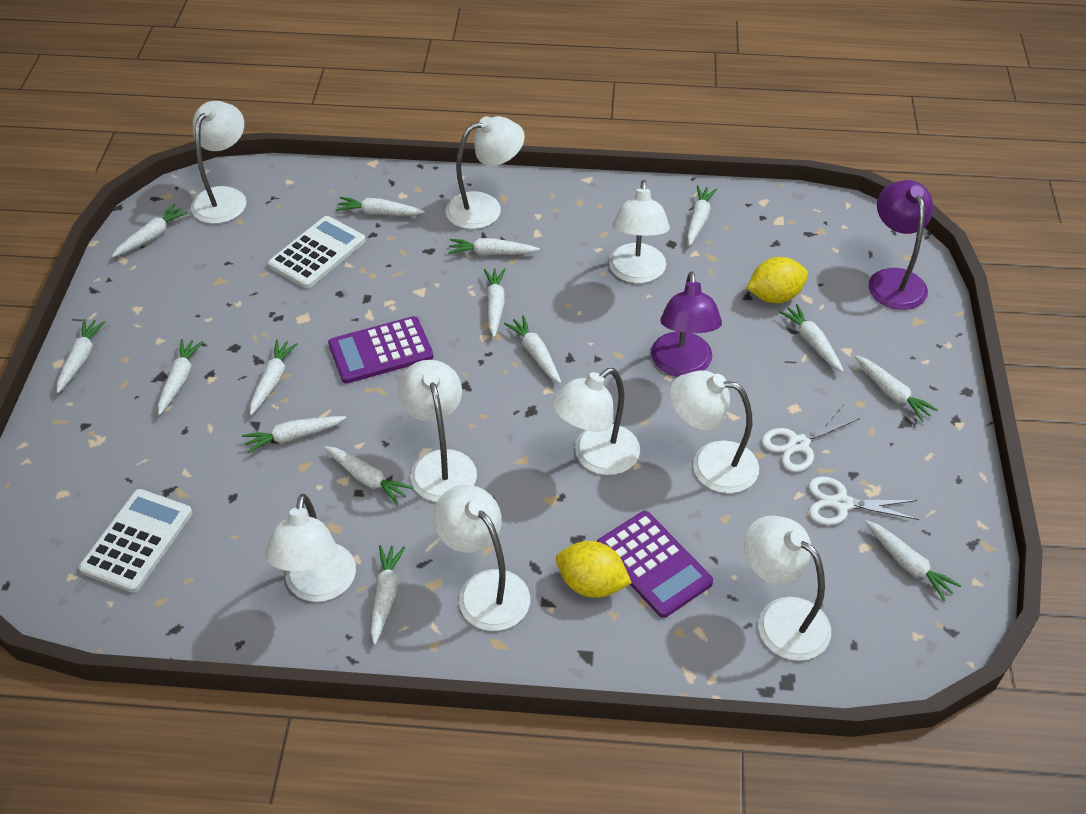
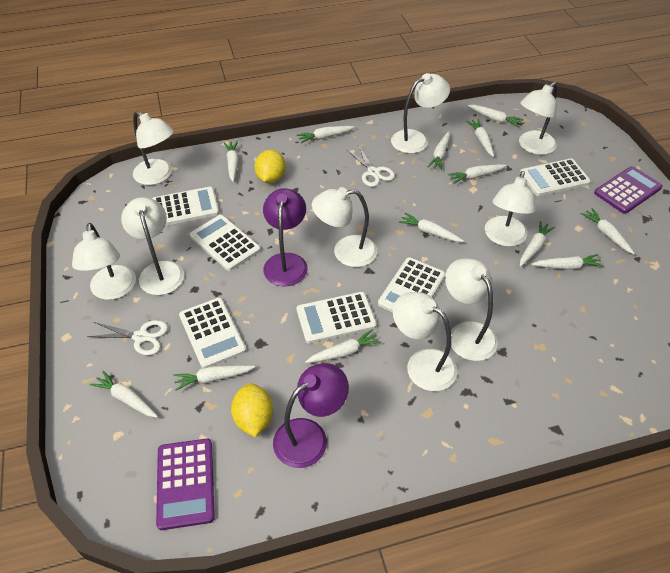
white calculator: 2 -> 6
white carrot: 15 -> 13

